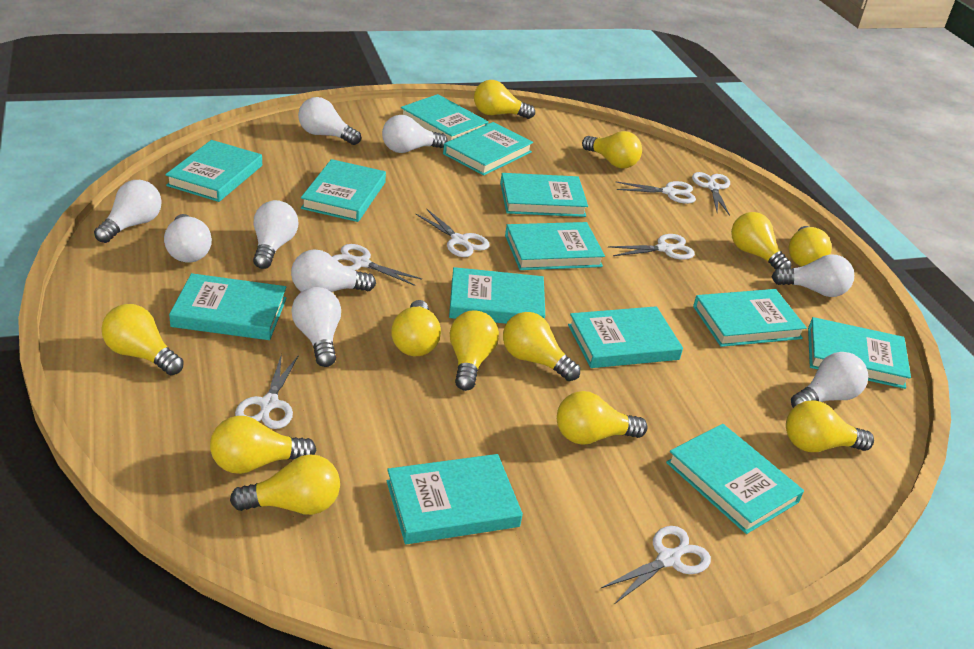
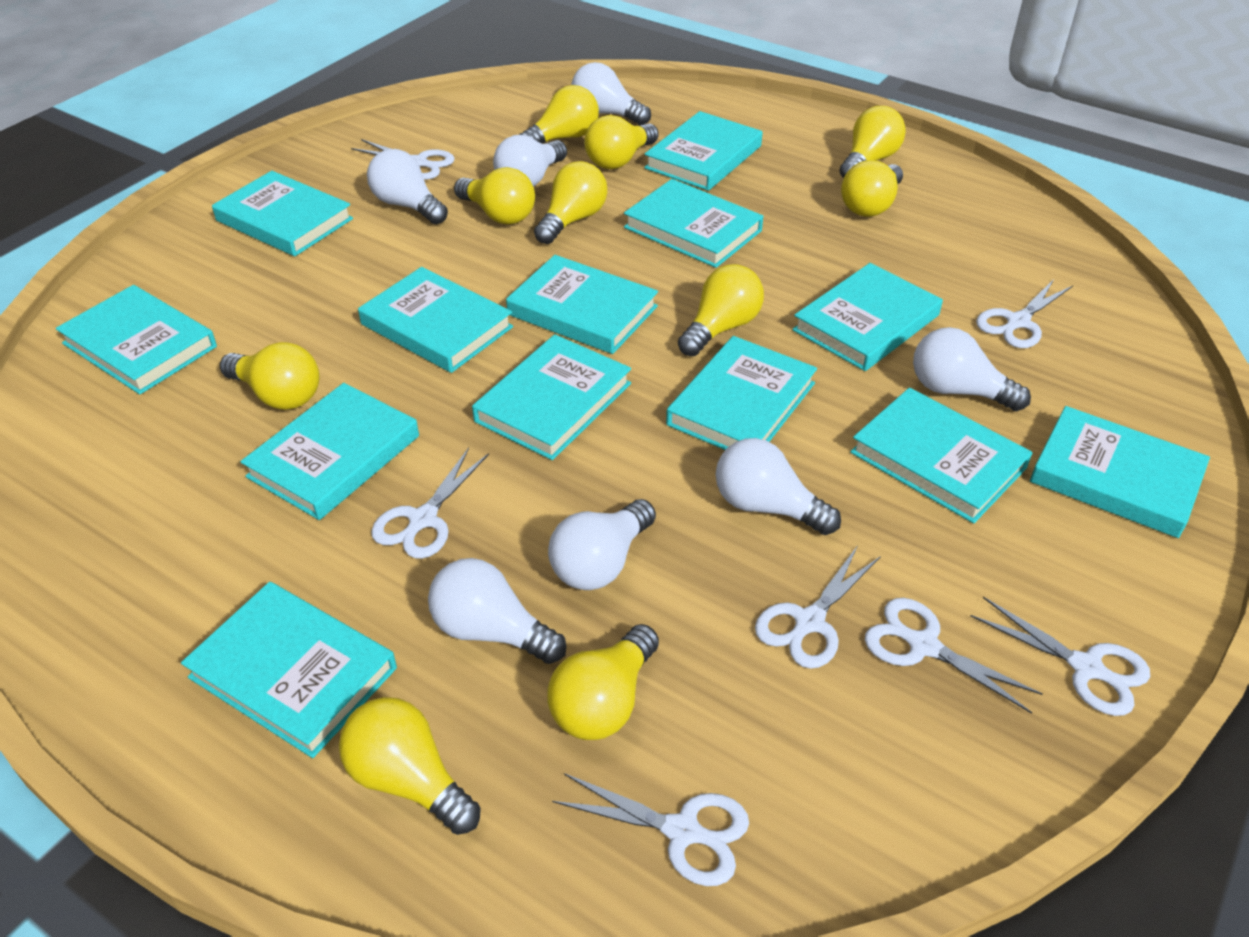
white light bulb: 9 -> 7
yellow light bulb: 12 -> 10

